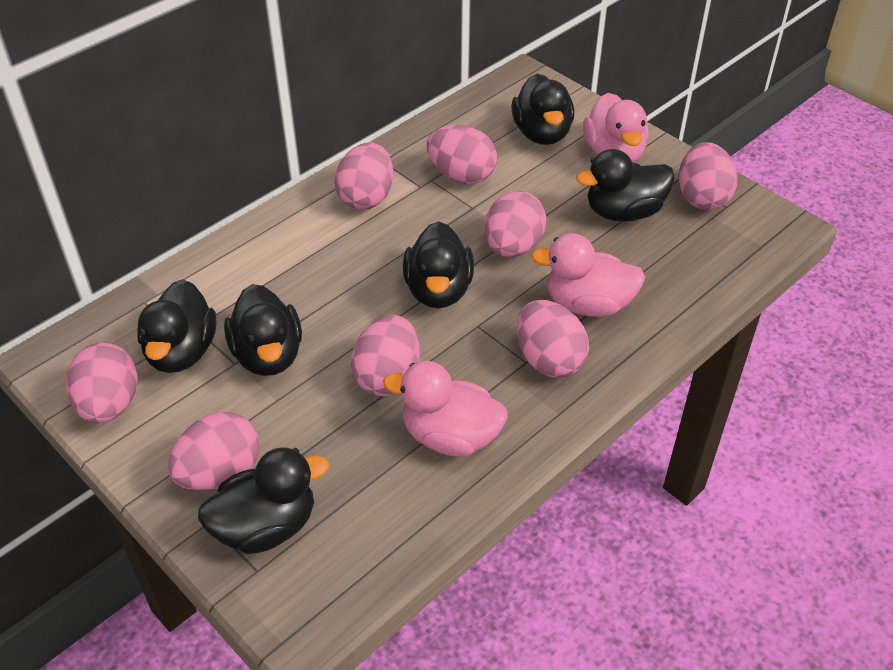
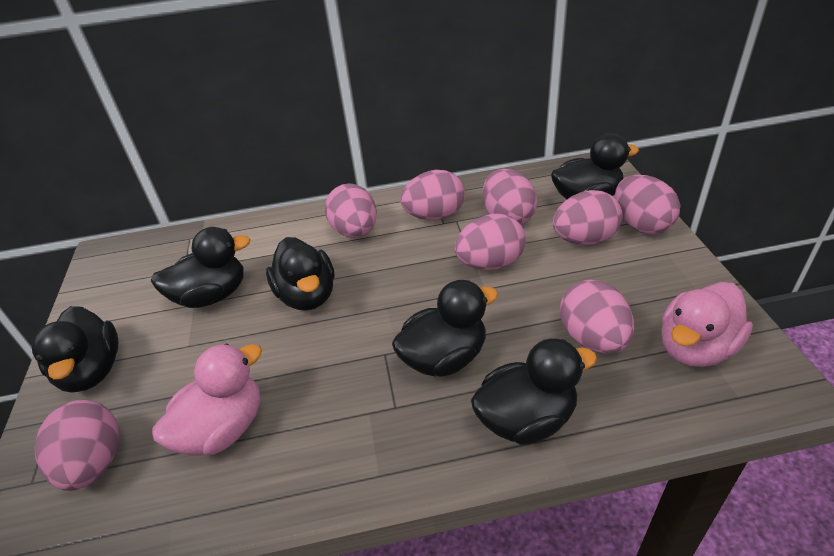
pink duck: 3 -> 2

